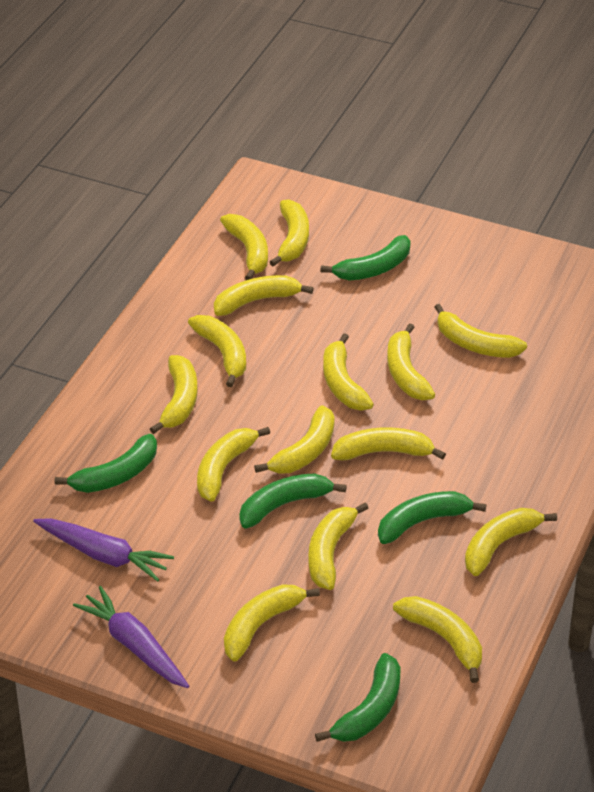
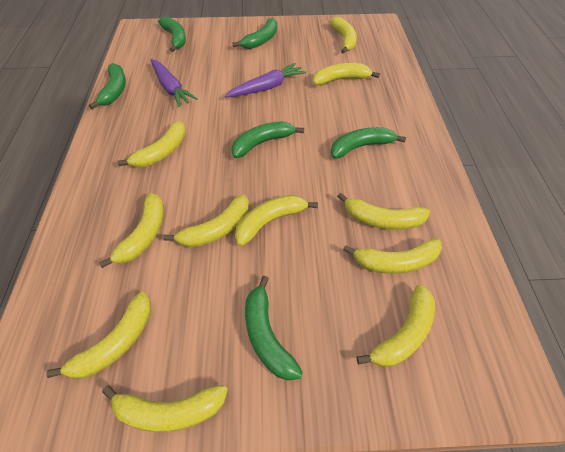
green banana: 5 -> 6
yellow banana: 15 -> 11

